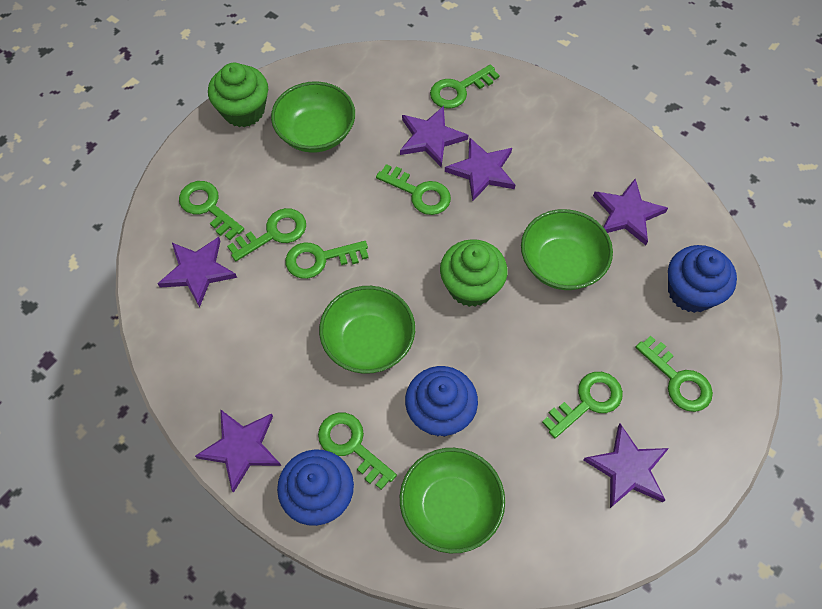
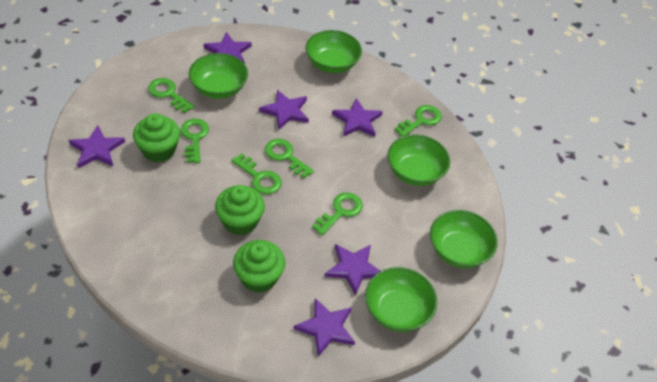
blue cupcake: 3 -> 0
green bowl: 4 -> 5
green cupcake: 2 -> 3
green key: 8 -> 6

